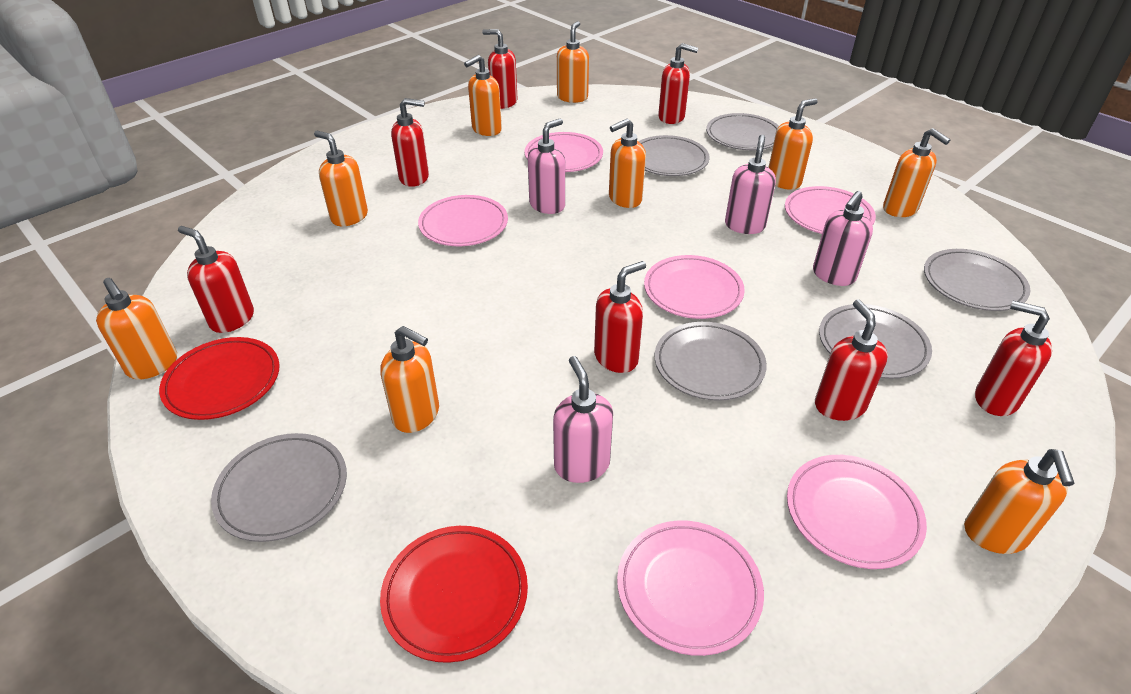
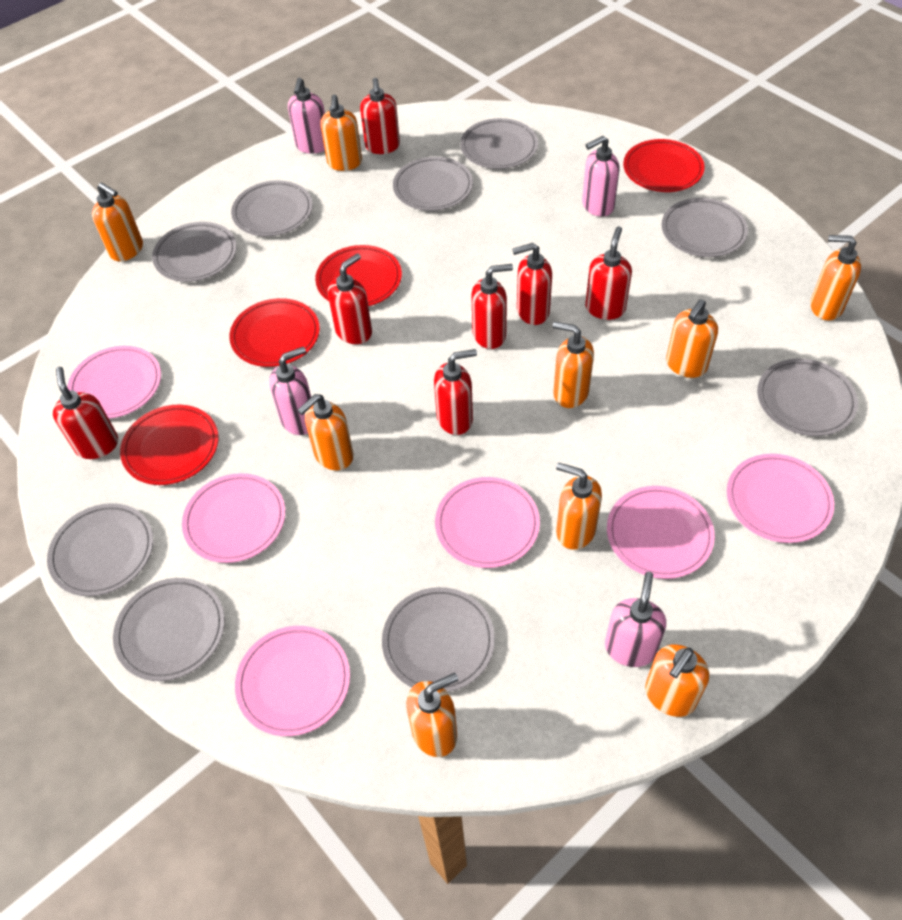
grey plate: 6 -> 9
red plate: 2 -> 4

